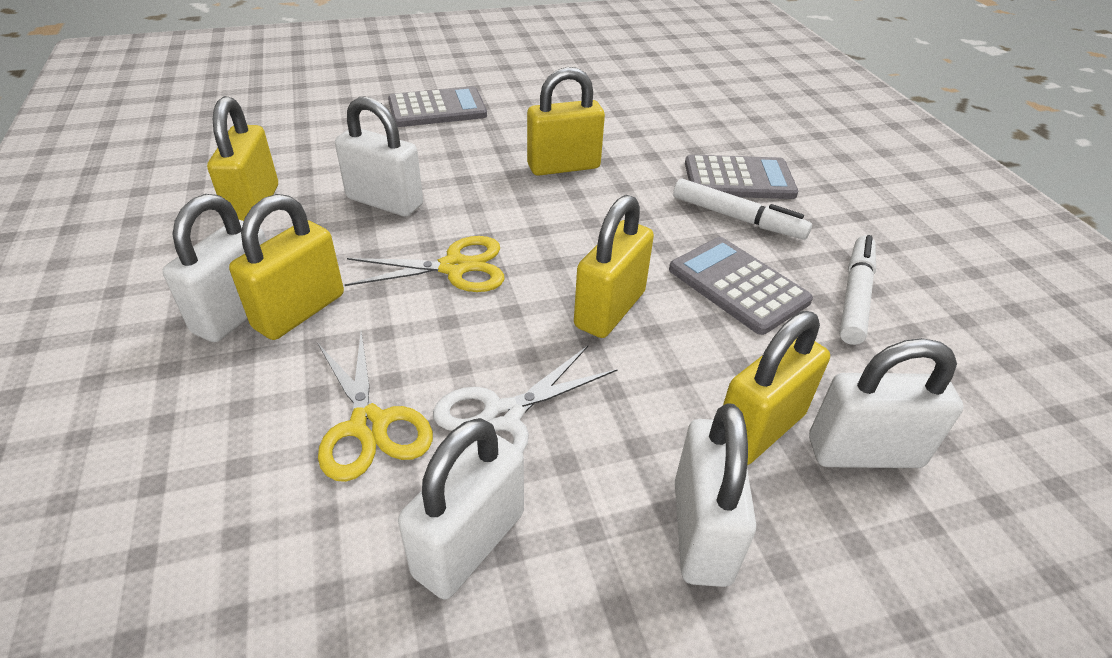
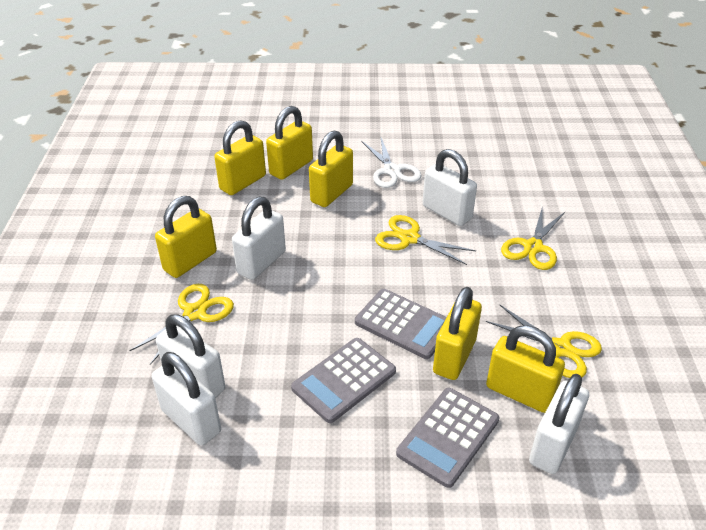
white marker: 2 -> 0
yellow padlock: 5 -> 6
yellow scissors: 2 -> 4

